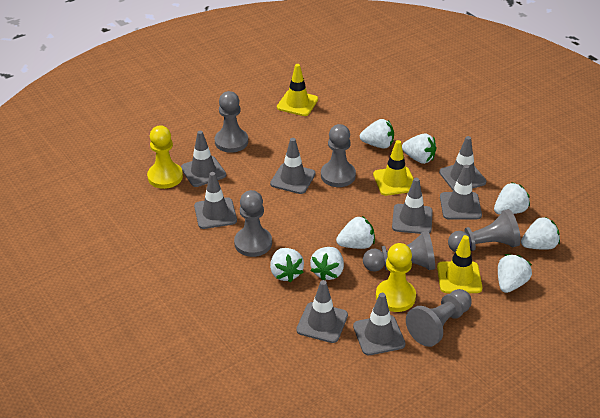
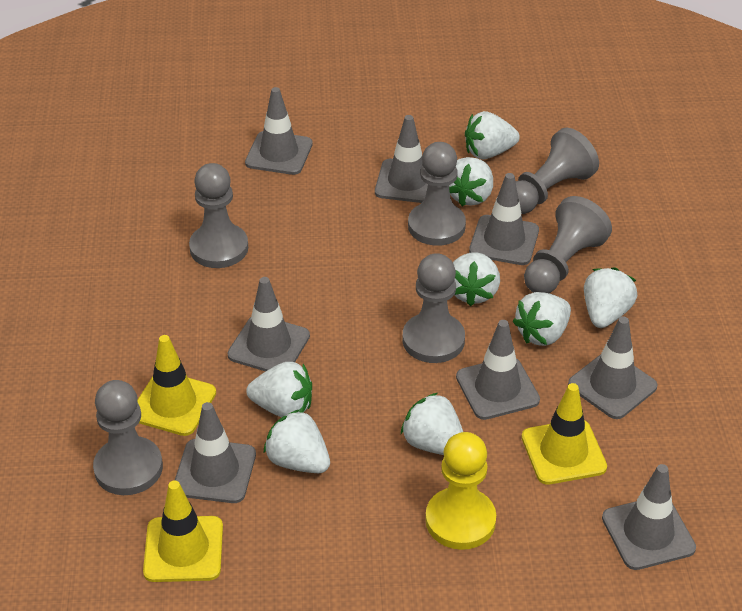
yellow pawn: 2 -> 1

